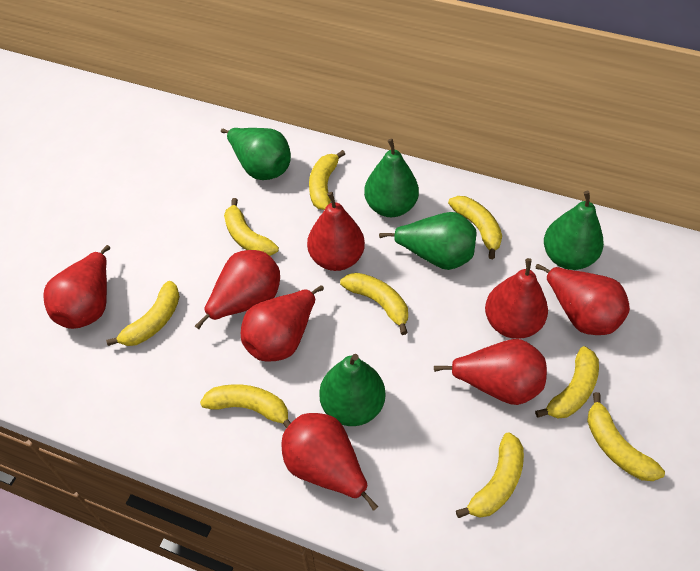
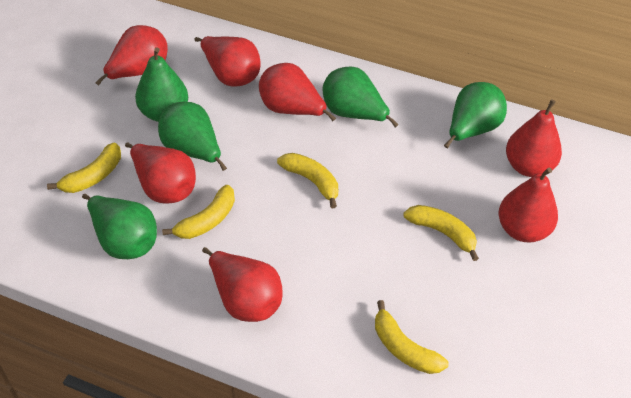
red pear: 8 -> 7
yellow banana: 9 -> 5

